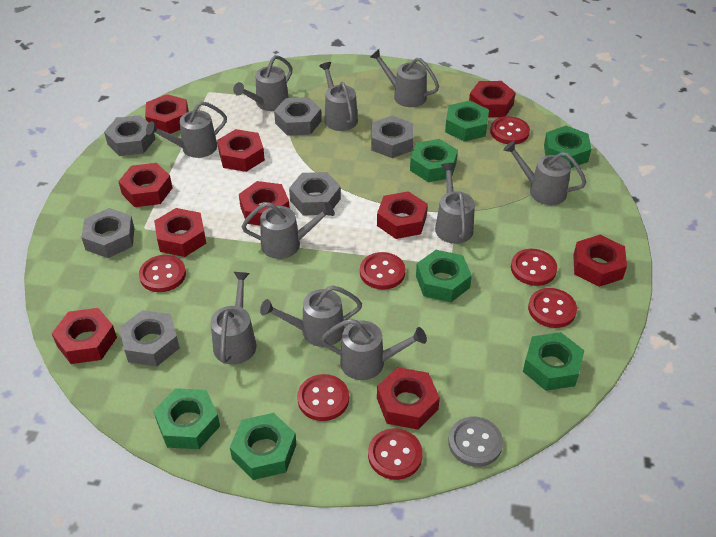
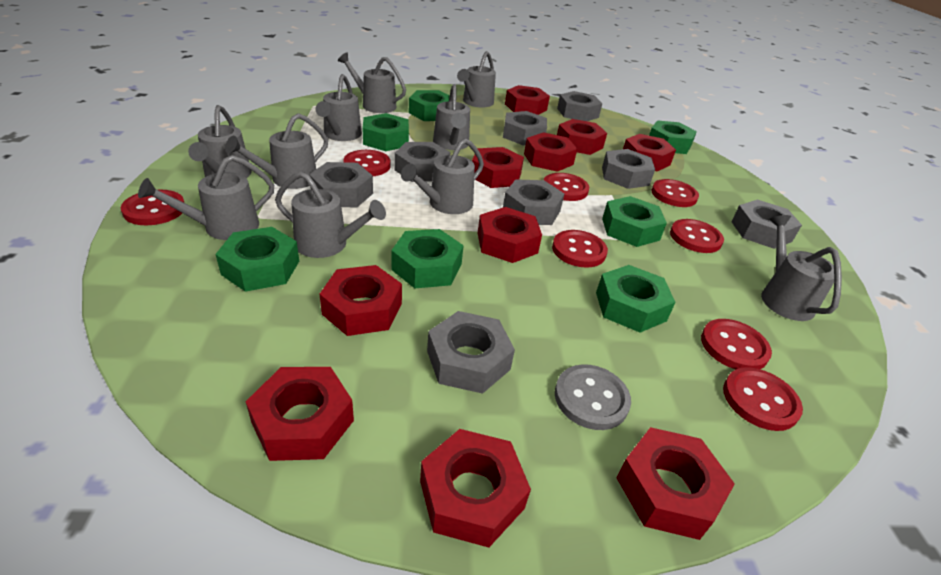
grey nut: 6 -> 8
red button: 7 -> 8

